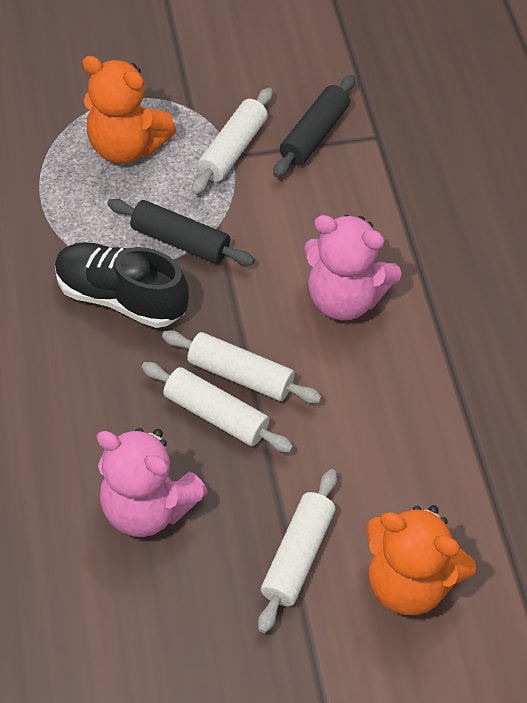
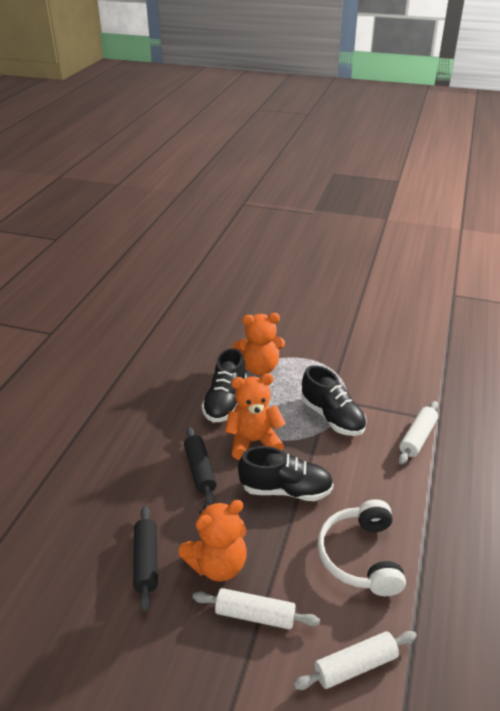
black shoe: 1 -> 3
orange teddy bear: 2 -> 3
pink teddy bear: 2 -> 0
white headphones: 0 -> 1
white rolling pin: 4 -> 3

